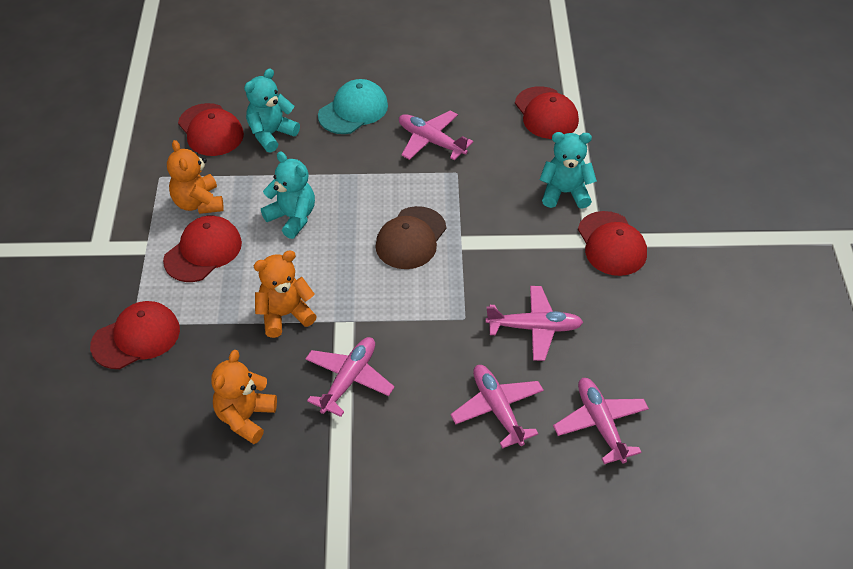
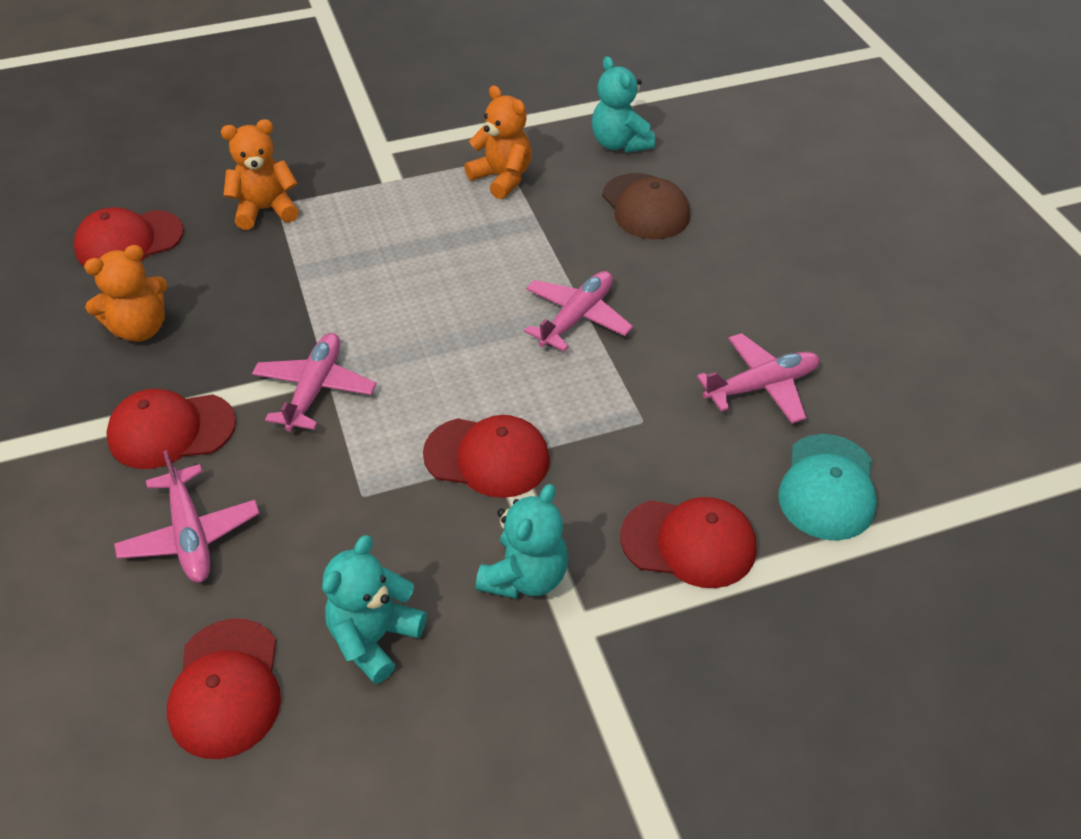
pink plane: 5 -> 4

